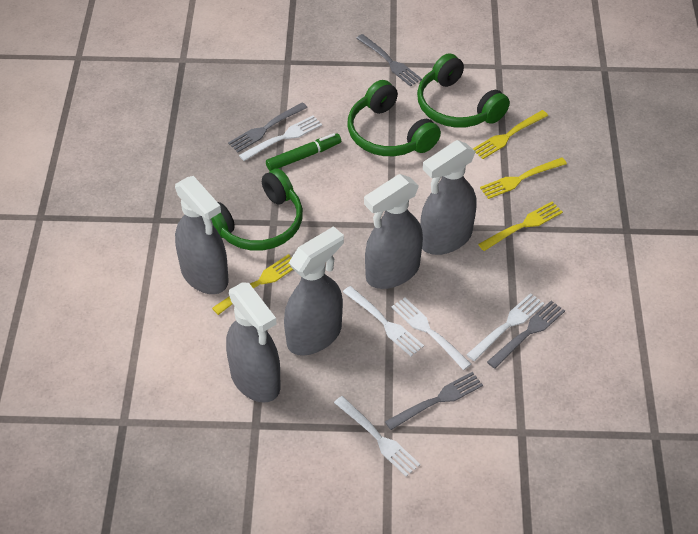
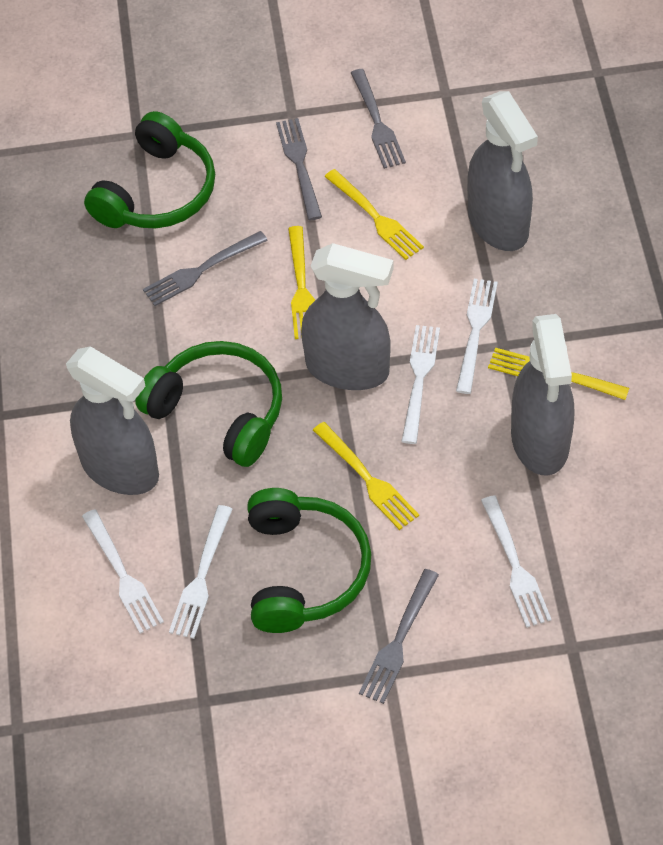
green marker: 1 -> 0
grey spray bottle: 5 -> 4

